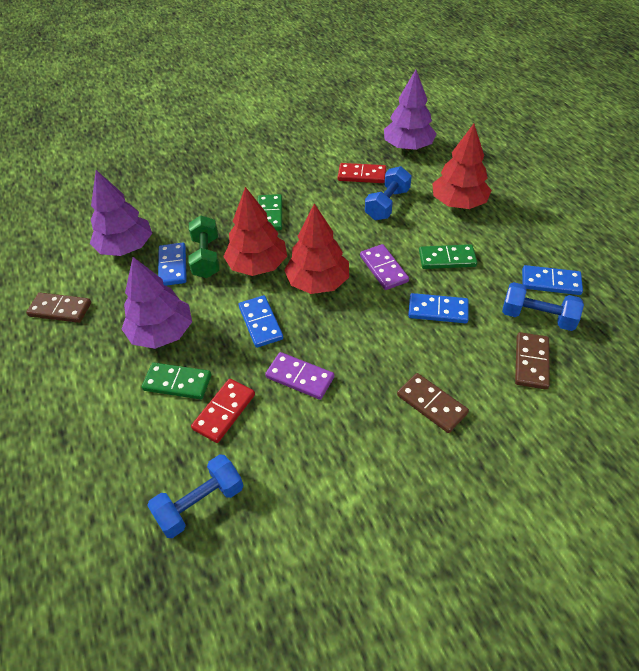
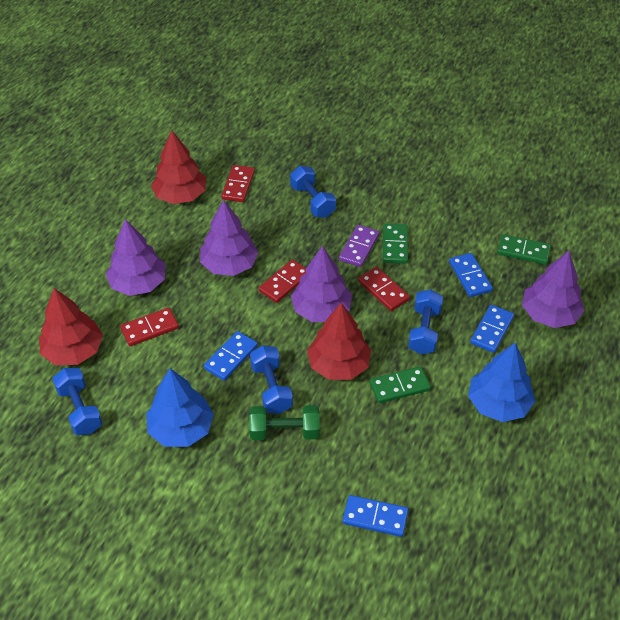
blue dumbbell: 3 -> 4
blue tree: 0 -> 2
brown domino: 3 -> 0
purple domino: 2 -> 1
purple tree: 3 -> 4
red domino: 2 -> 4

